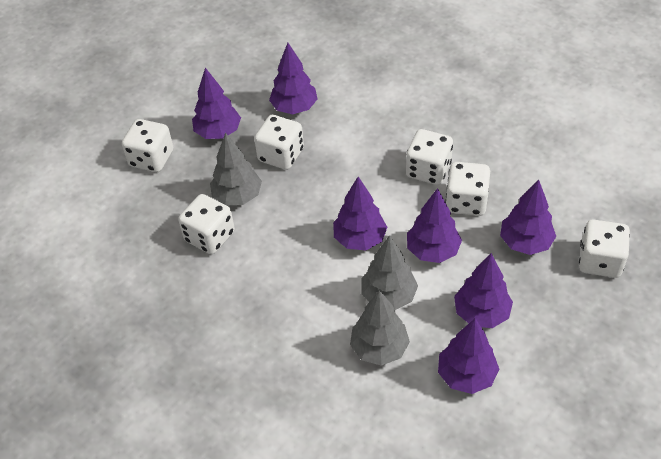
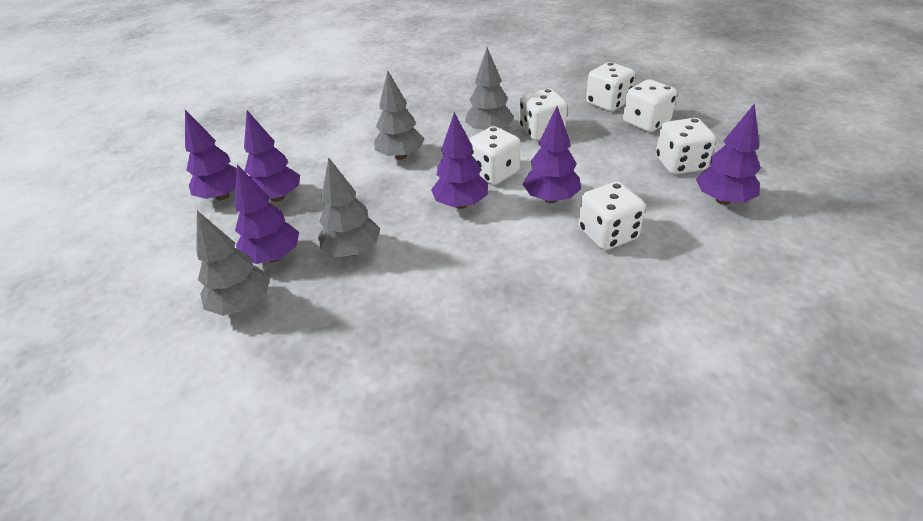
grey tree: 3 -> 4
purple tree: 7 -> 6

